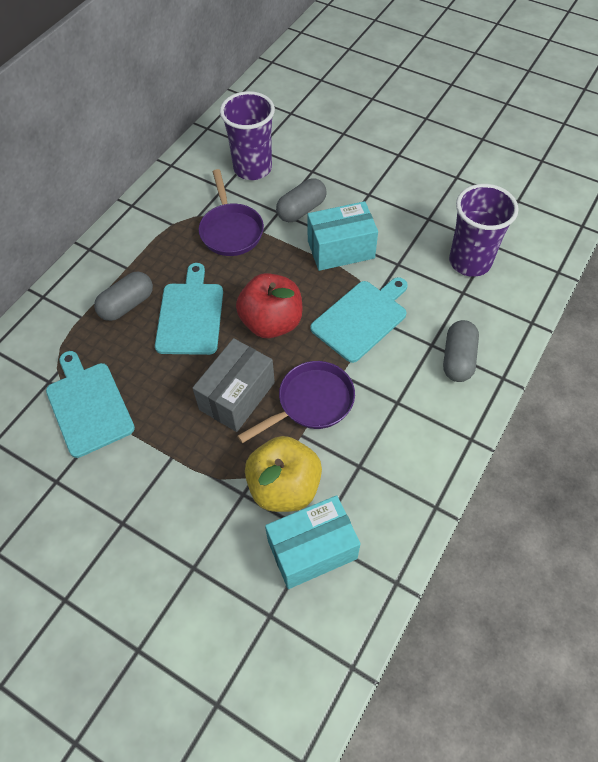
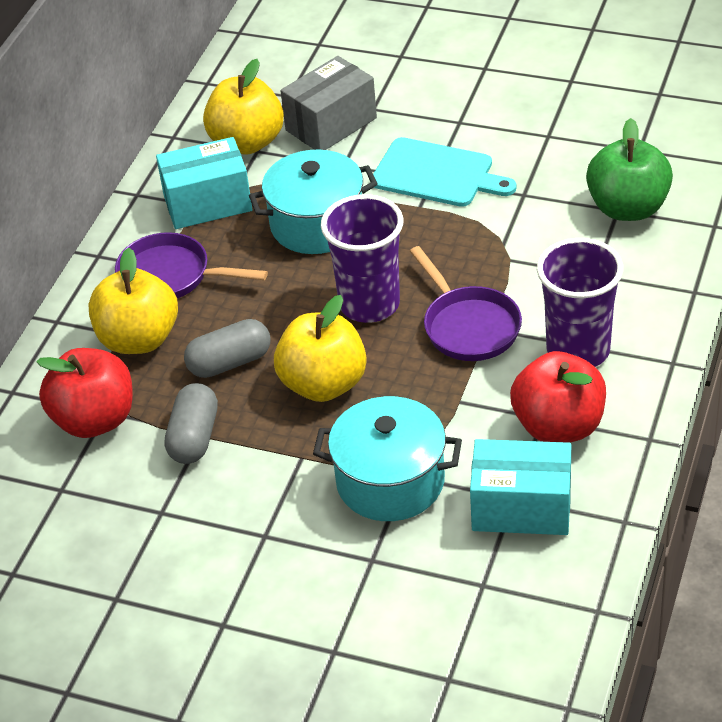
green apple: 0 -> 1
grey capsule: 3 -> 2
red apple: 1 -> 2
turquoise cutting board: 3 -> 1
turquoise pot: 0 -> 2
yellow apple: 1 -> 3

